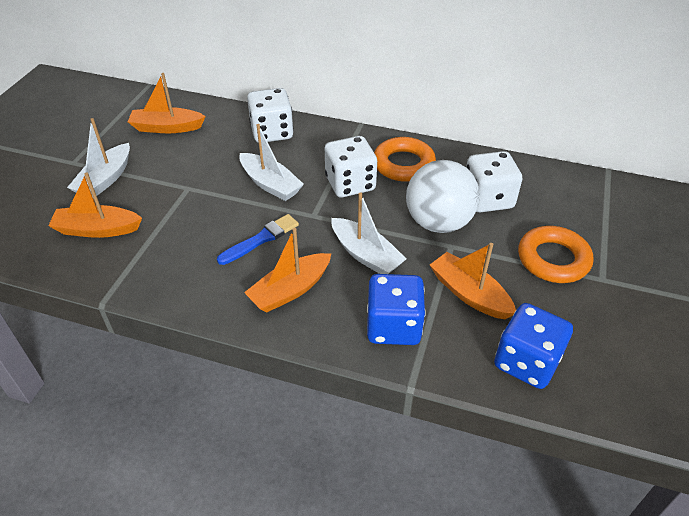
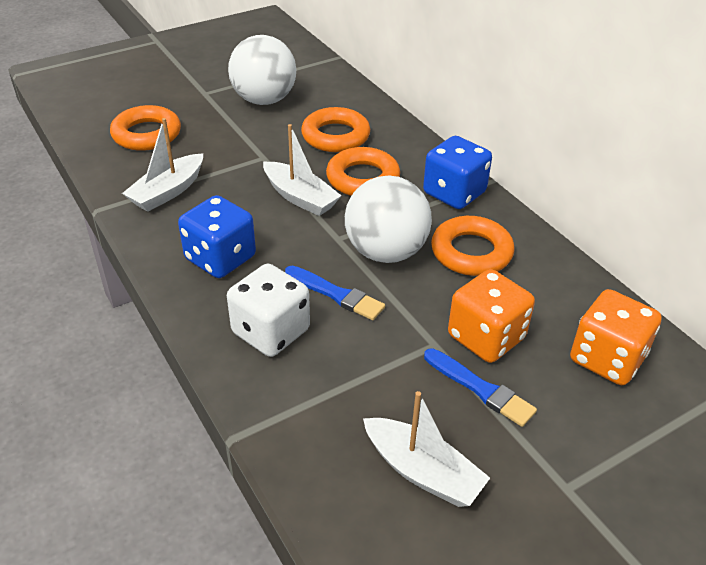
blue brush: 1 -> 2
orange boat: 4 -> 0
orange dice: 0 -> 2
orange ring: 2 -> 4
white ball: 1 -> 2
white dice: 3 -> 1

